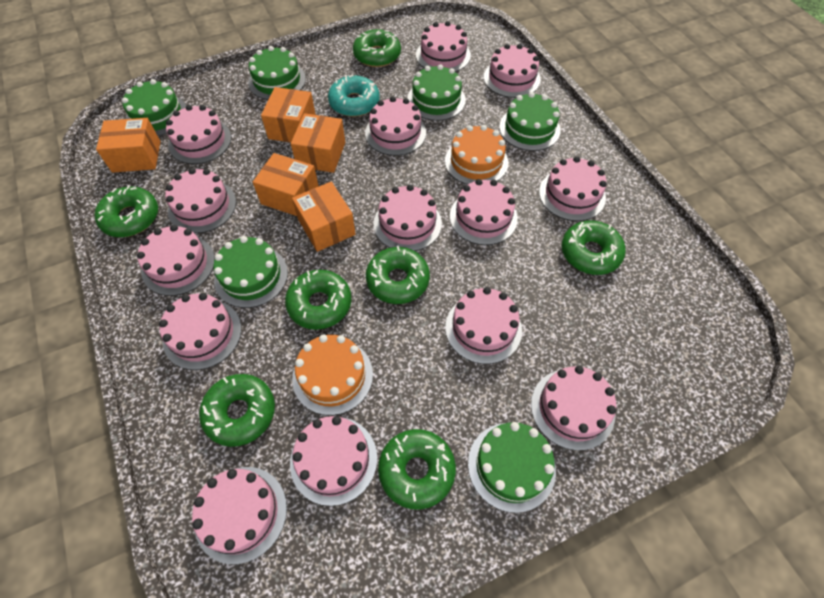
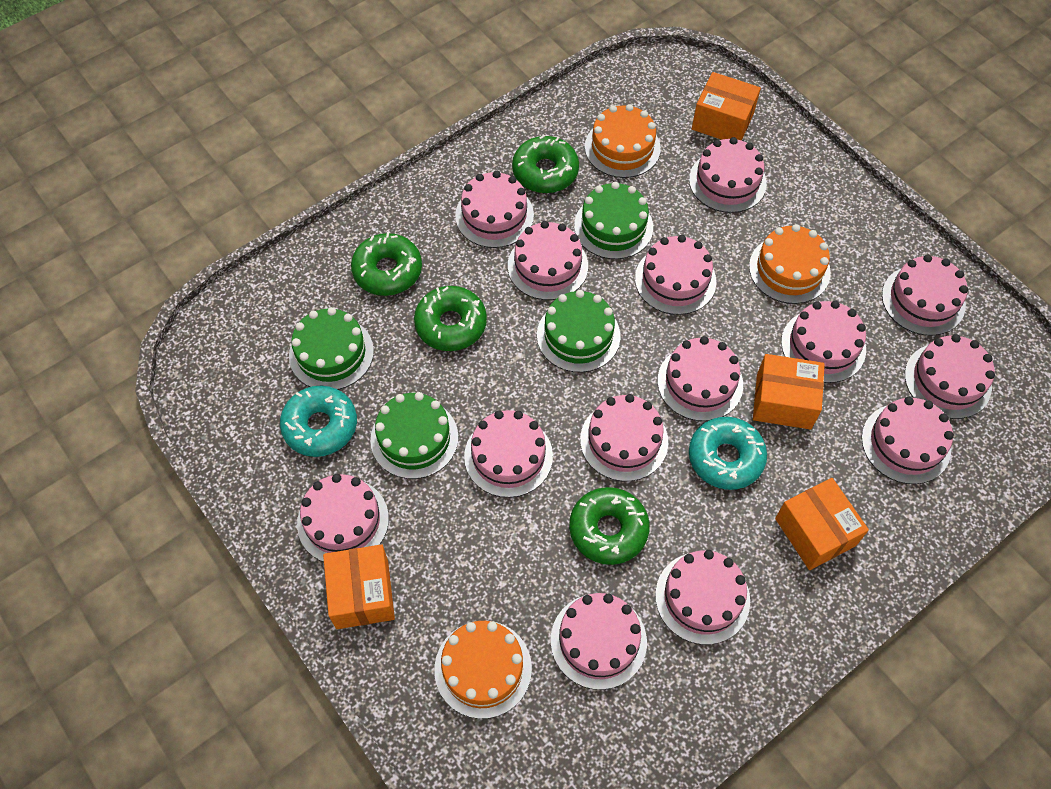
green cake: 6 -> 4
green donut: 7 -> 4
orange box: 5 -> 4
orange cake: 2 -> 3
turquoise donut: 1 -> 2

